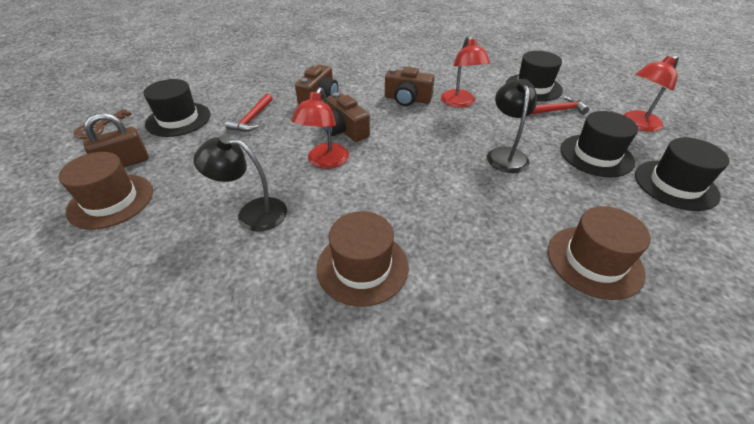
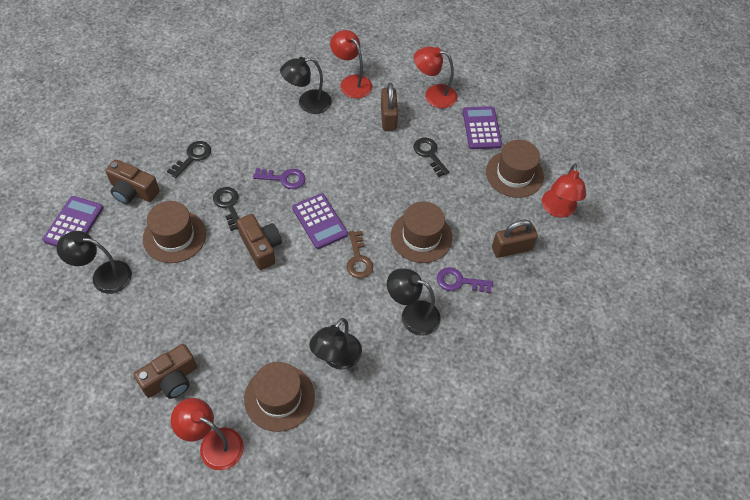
black hat: 4 -> 0
black key: 0 -> 3
black lamp: 2 -> 4
brown hat: 3 -> 4
brown padlock: 1 -> 2
purple calculator: 0 -> 3
purple key: 0 -> 2
red hammer: 2 -> 0
red lamp: 3 -> 4

